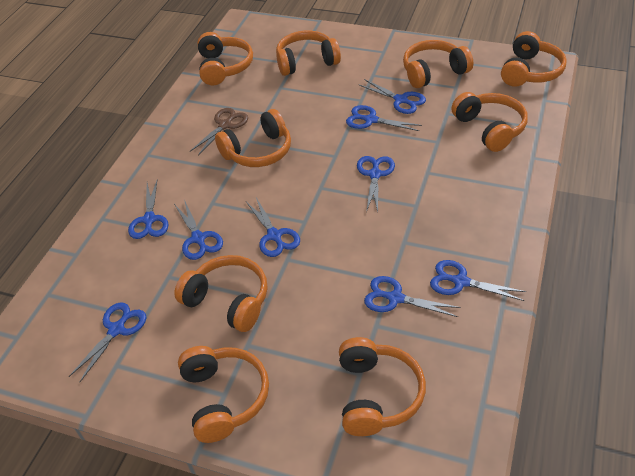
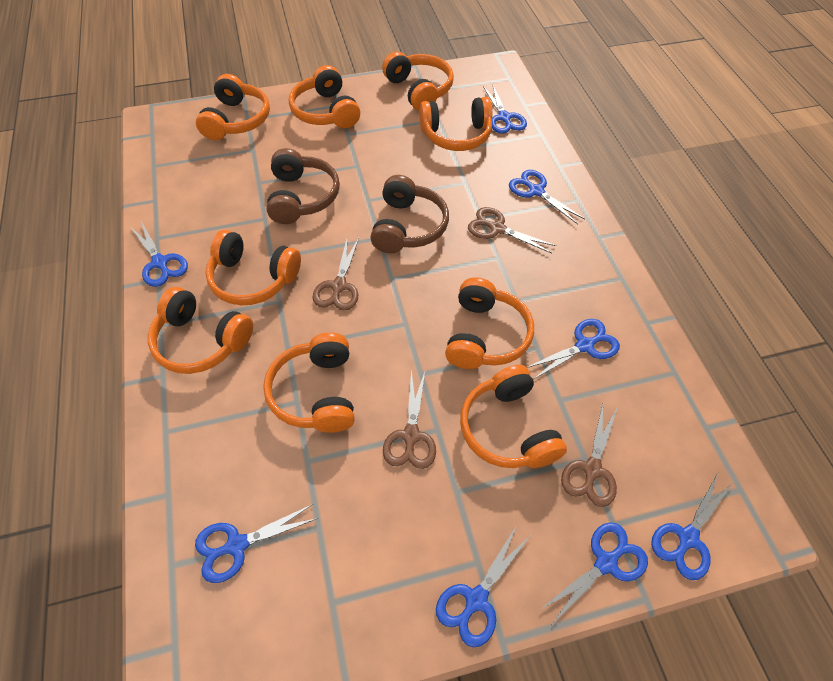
blue scissors: 9 -> 8
brown headphones: 0 -> 2
brown scissors: 1 -> 4

